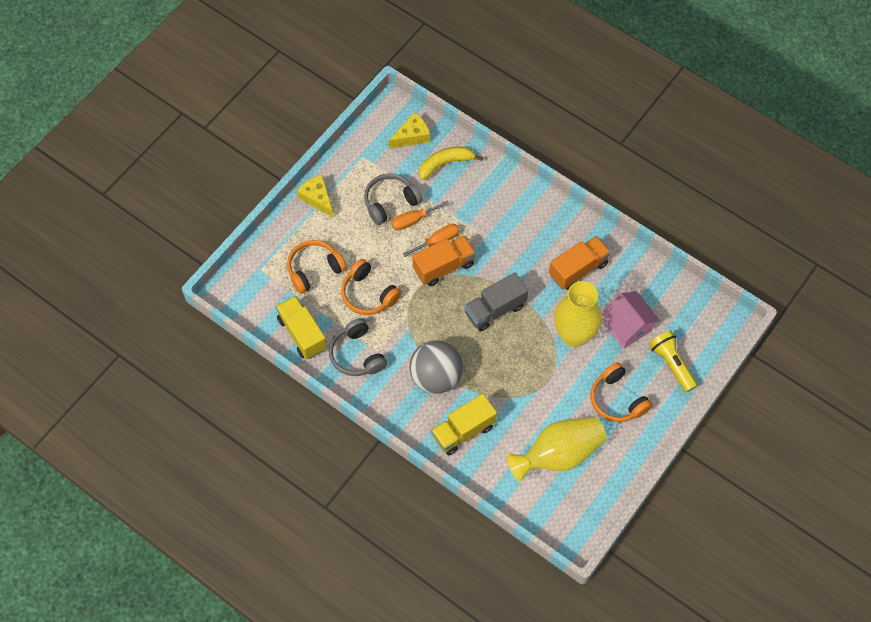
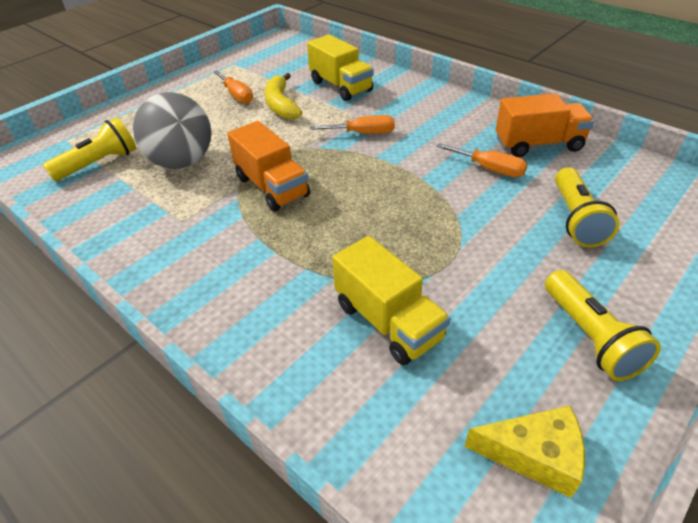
grey headphones: 2 -> 0
grey truck: 1 -> 0
orange headphones: 3 -> 0
orange screwdriver: 2 -> 3
pink house: 1 -> 0
yellow cheese: 2 -> 1
yellow flashlight: 1 -> 3
yellow vase: 2 -> 0

